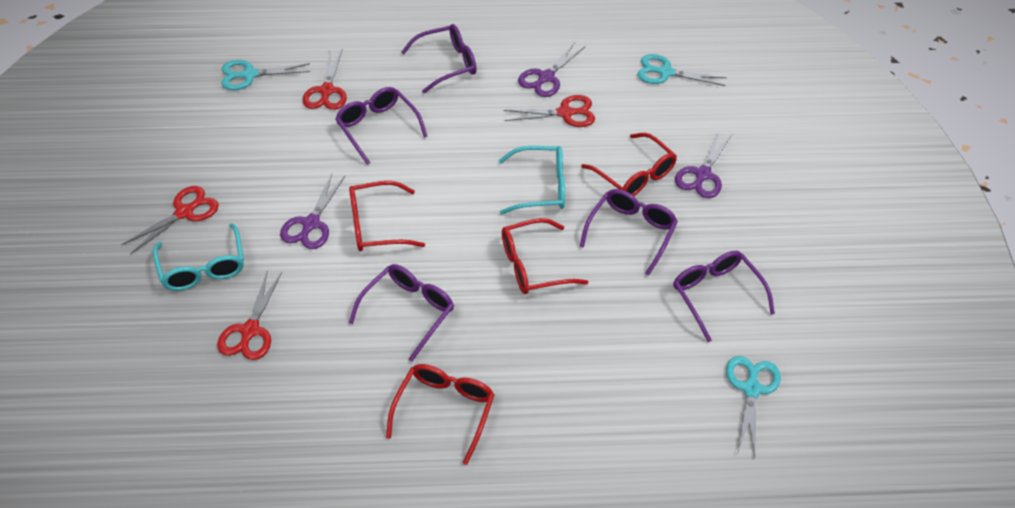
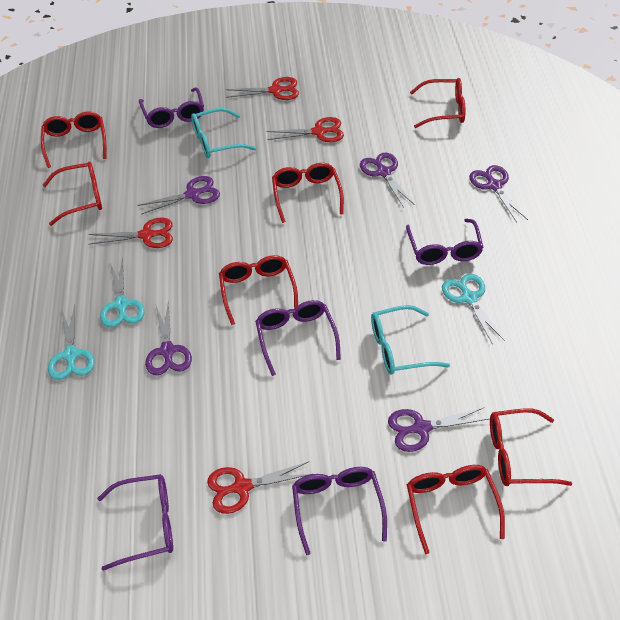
purple scissors: 3 -> 5
red glasses: 4 -> 7

